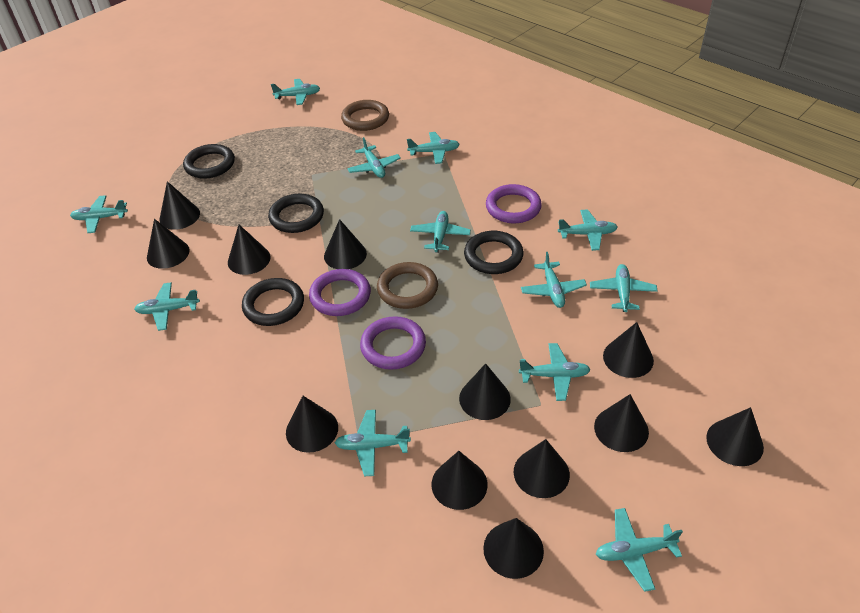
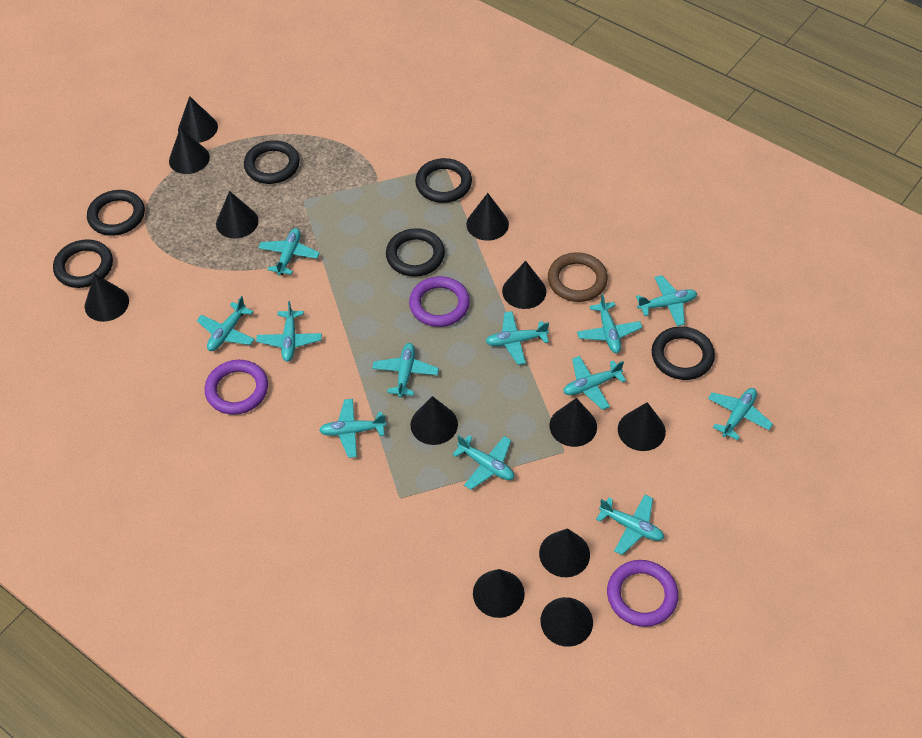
black ring: 4 -> 6
brown ring: 2 -> 1

